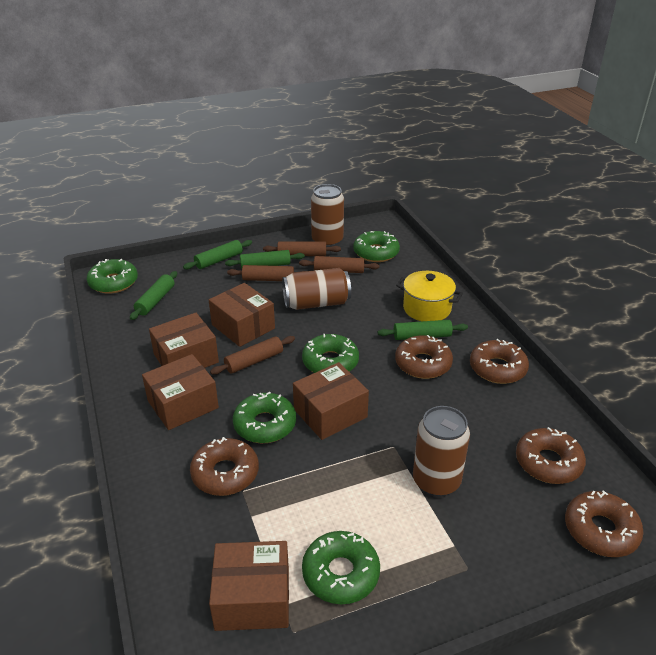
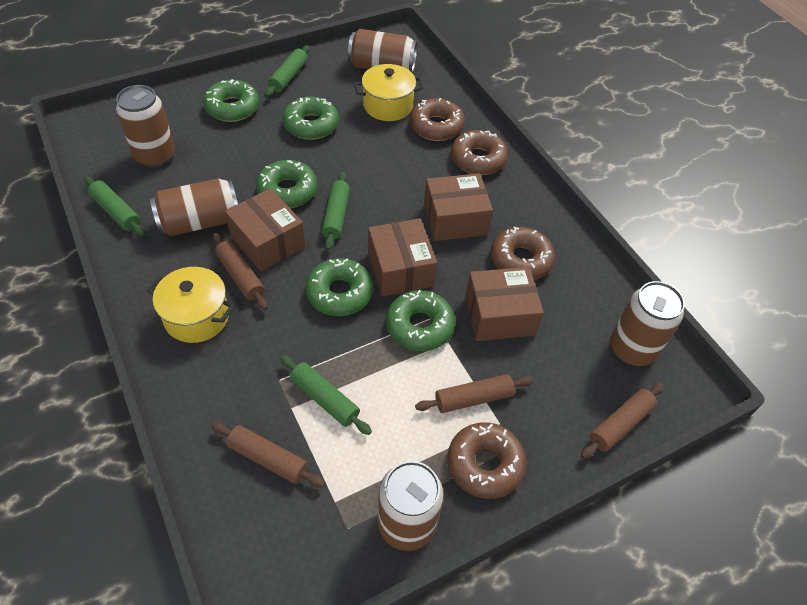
brown box: 5 -> 4
brown can: 3 -> 5
brown donut: 5 -> 4
yellow pot: 1 -> 2

